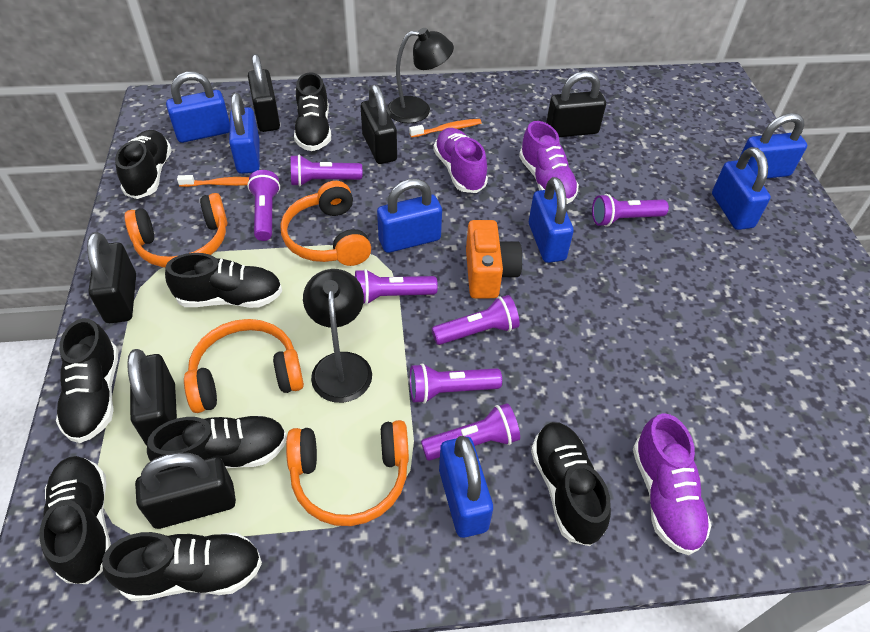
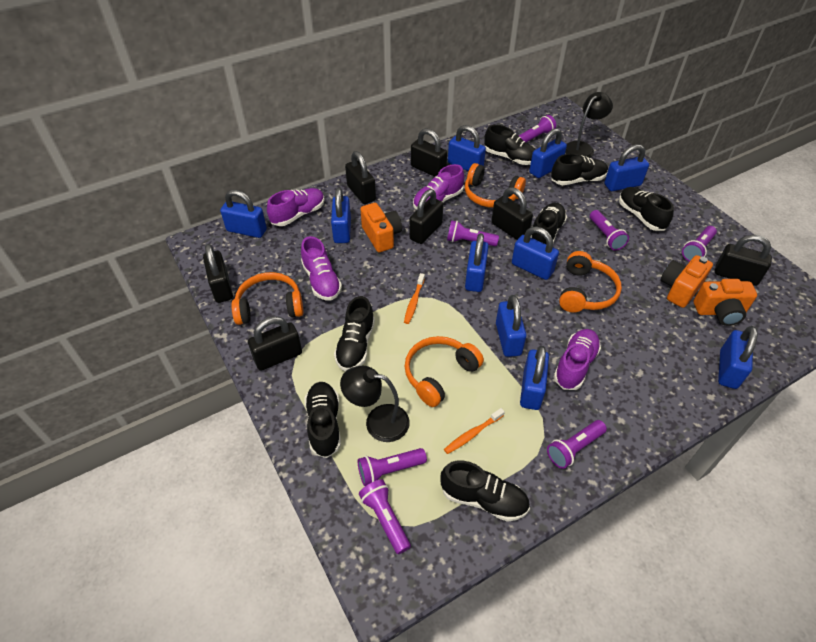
black padlock: 6 -> 7
black shoe: 8 -> 7
blue padlock: 7 -> 10
orange camera: 1 -> 3
purple shoe: 3 -> 4

